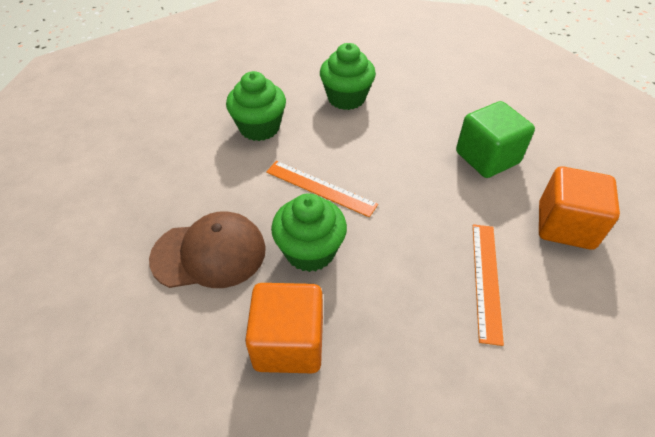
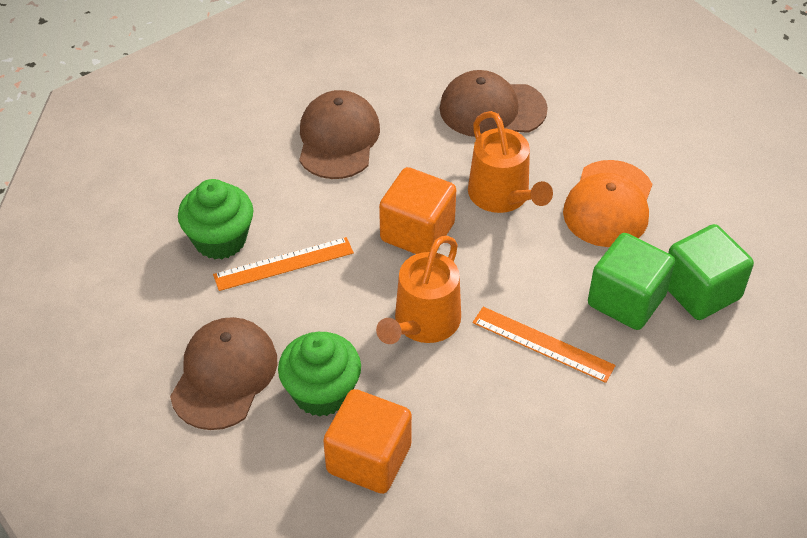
brown cap: 1 -> 3
green cube: 1 -> 2
green cupcake: 3 -> 2
orange cap: 0 -> 1
orange watering can: 0 -> 2

